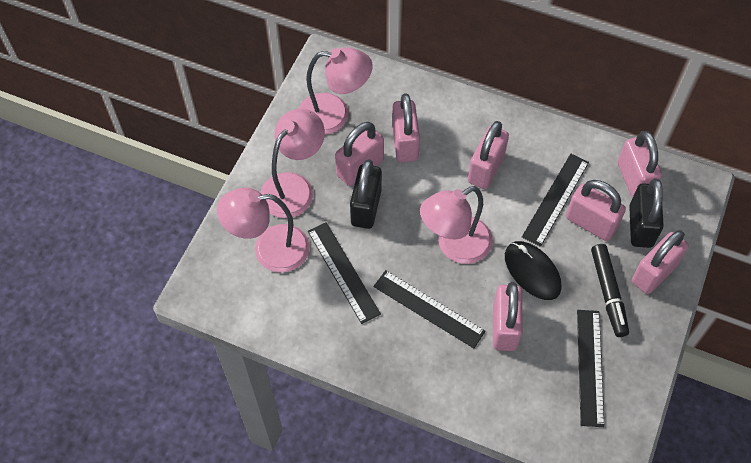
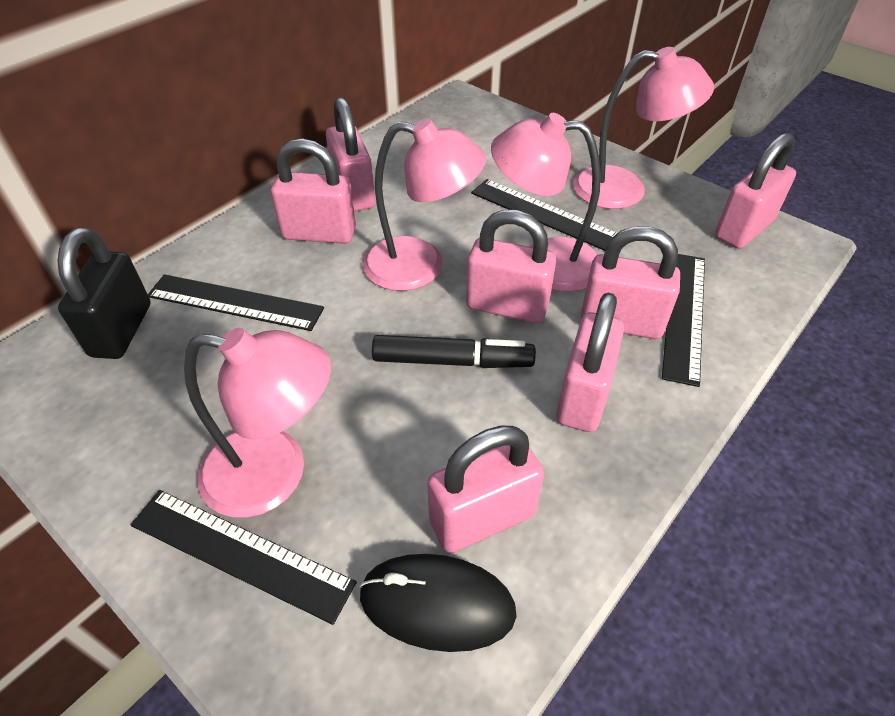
black padlock: 2 -> 1

